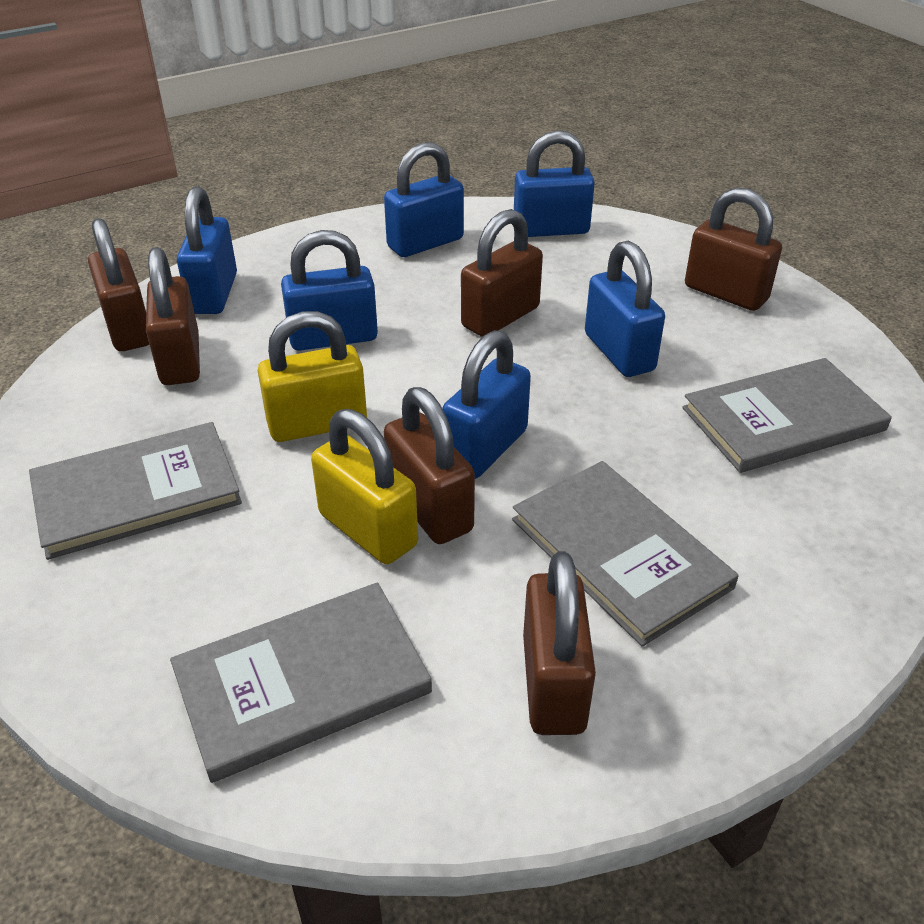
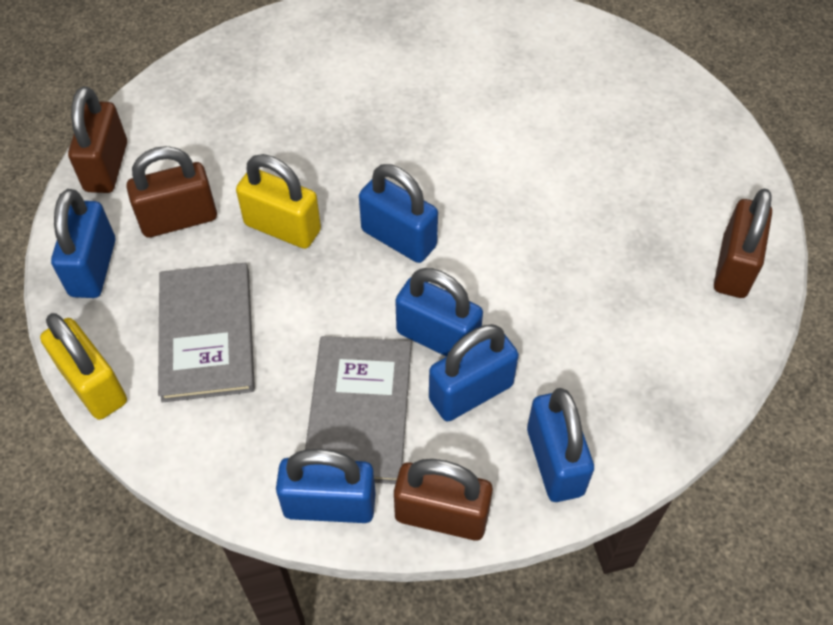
brown padlock: 6 -> 4
grey book: 4 -> 2

